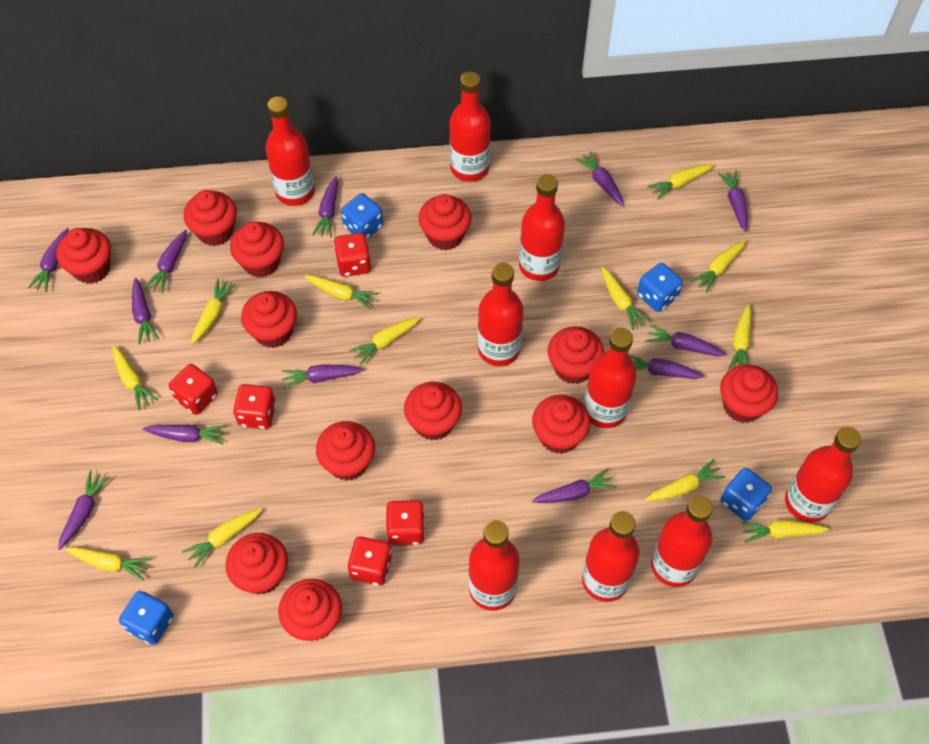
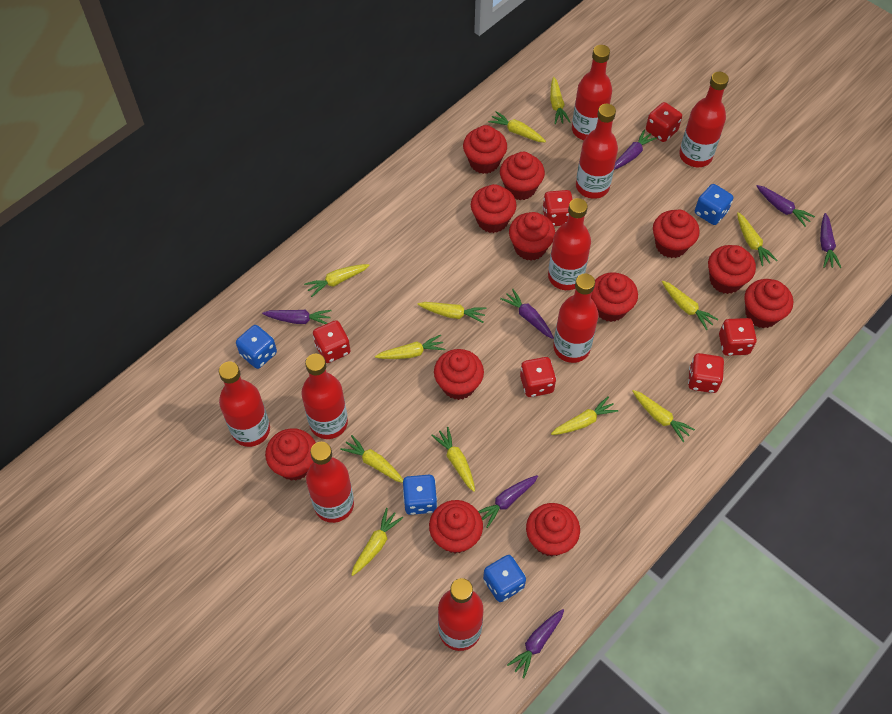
purple carrot: 12 -> 7
red dice: 5 -> 6

